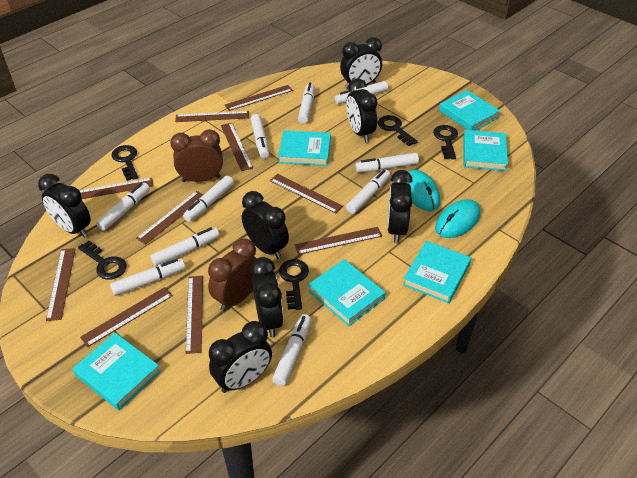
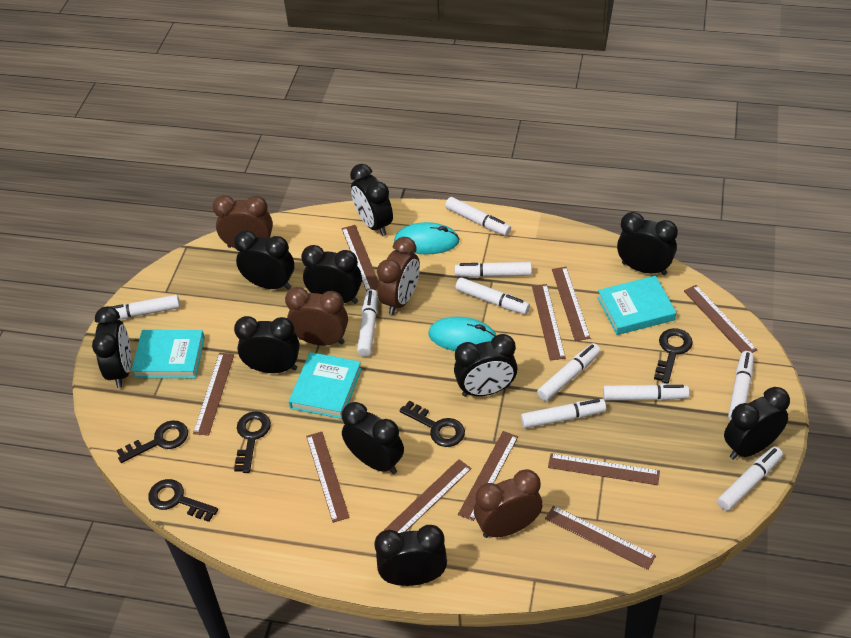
black clock: 7 -> 10
brown clock: 2 -> 4
turquoise book: 6 -> 3

